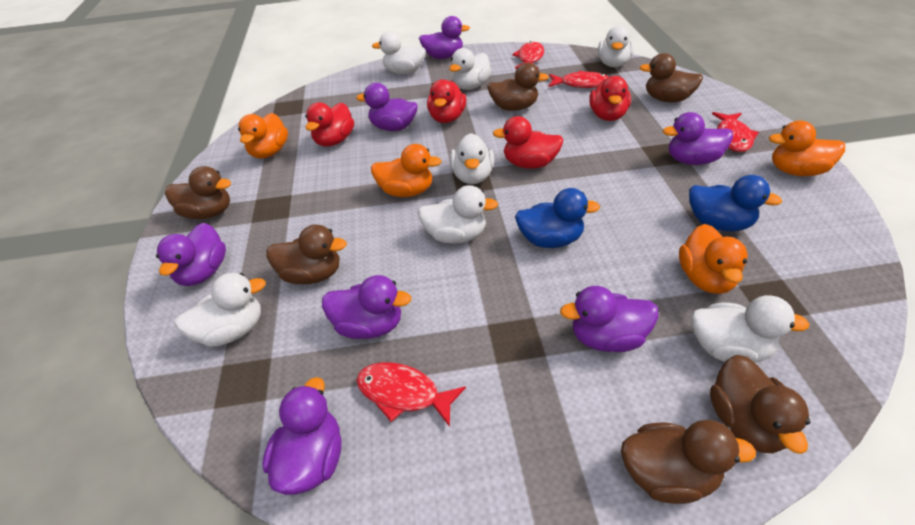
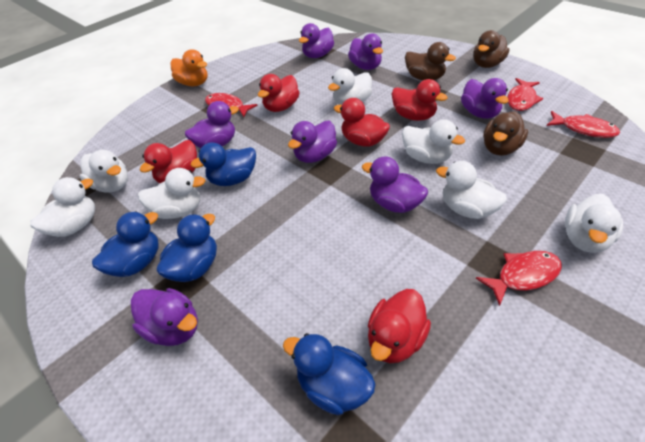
blue duck: 2 -> 4
brown duck: 6 -> 3
orange duck: 4 -> 1
red duck: 4 -> 5

